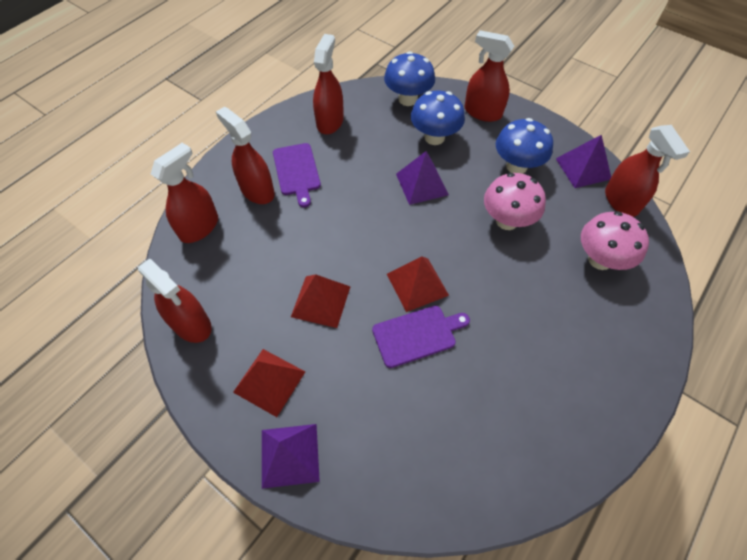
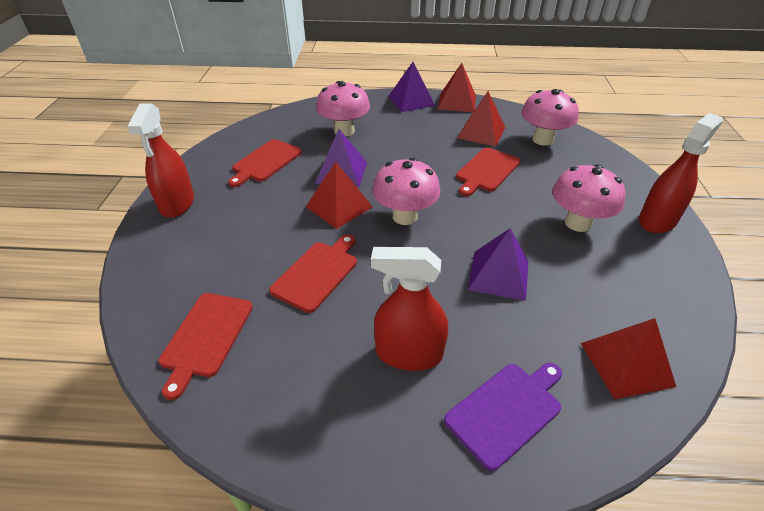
blue mushroom: 3 -> 0
pink mushroom: 2 -> 4
purple cutting board: 2 -> 1
red cutting board: 0 -> 4
red pyramid: 3 -> 4
red spray bottle: 6 -> 3

